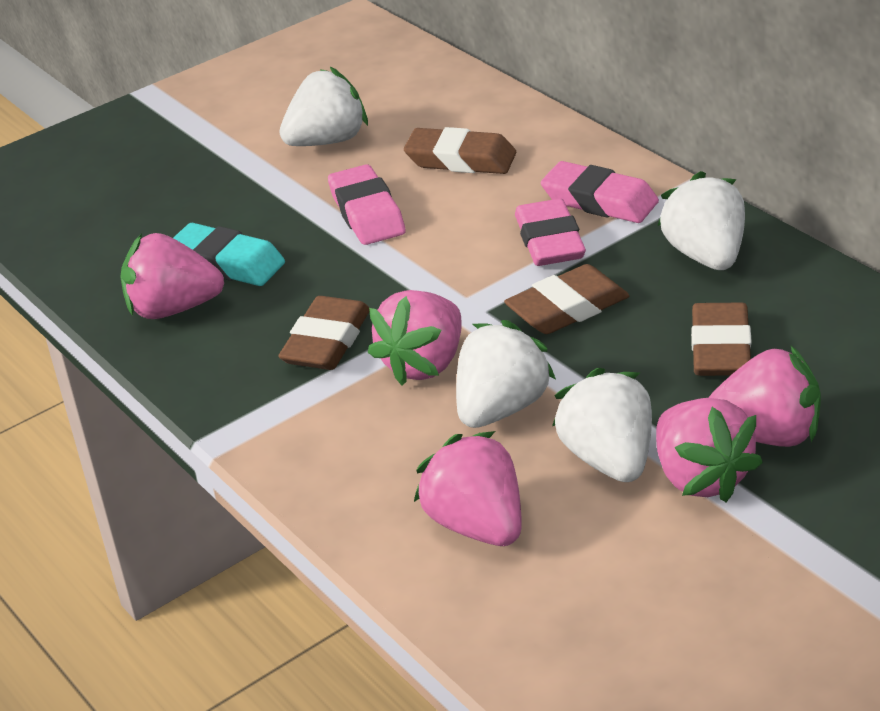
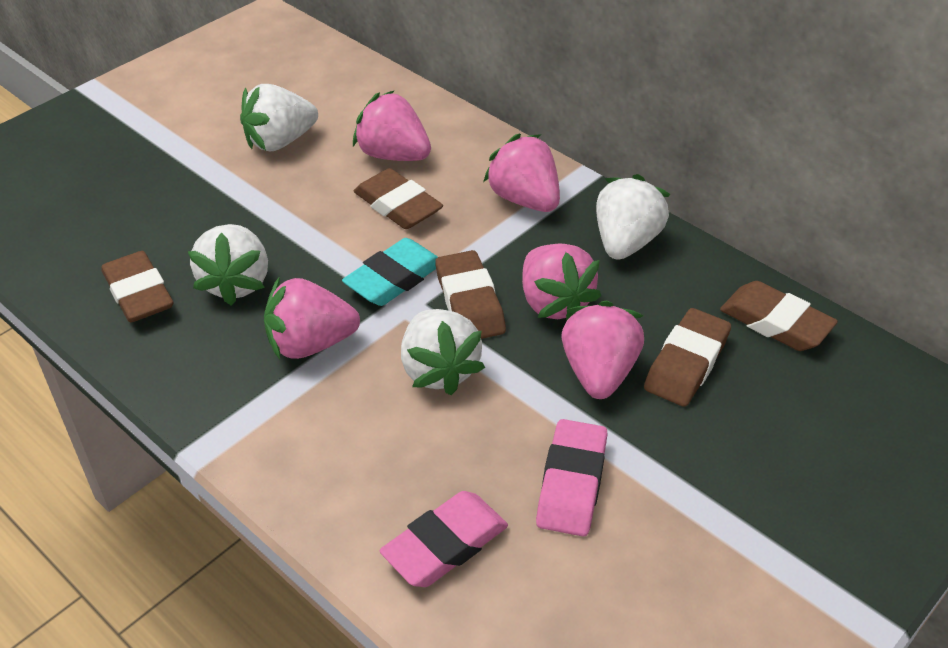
brown eraser: 4 -> 5
pink eraser: 3 -> 2

